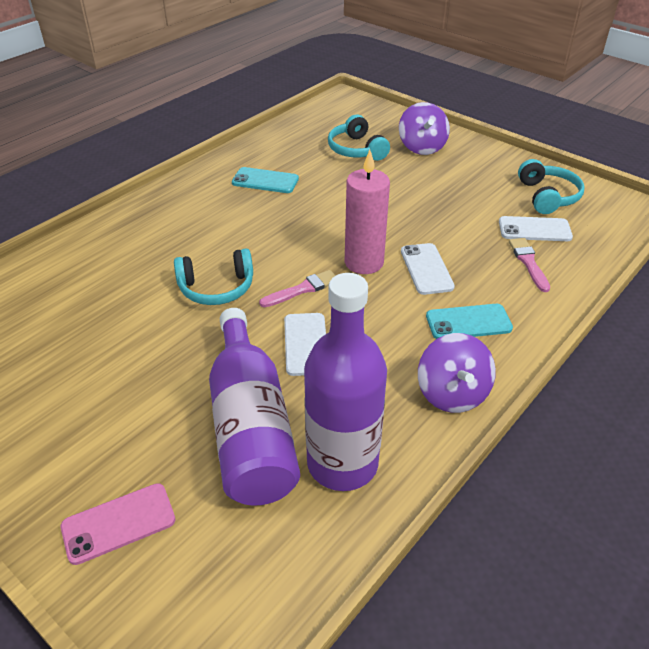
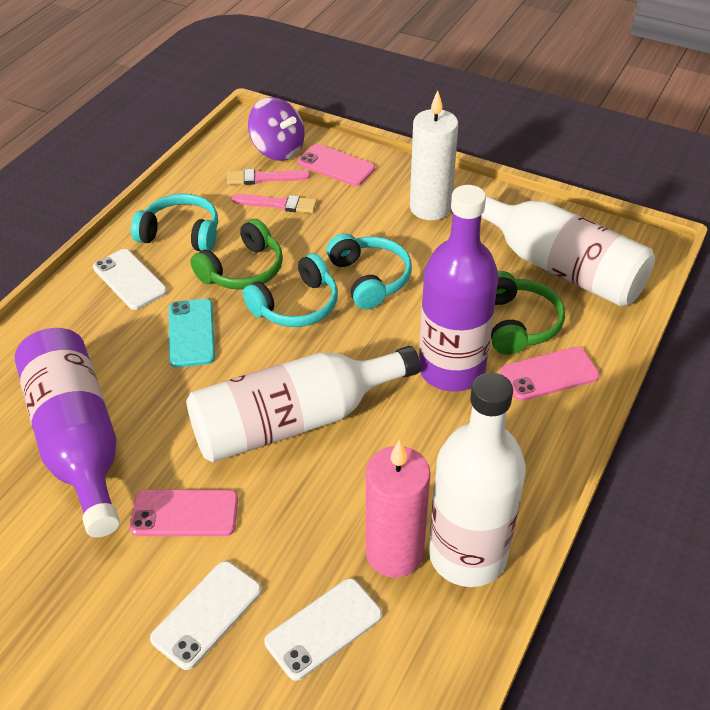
green headphones: 0 -> 2
pink phone: 1 -> 3
purple spinning top: 2 -> 1
turquoise phone: 2 -> 1
white bottle: 0 -> 3
white candle: 0 -> 1

